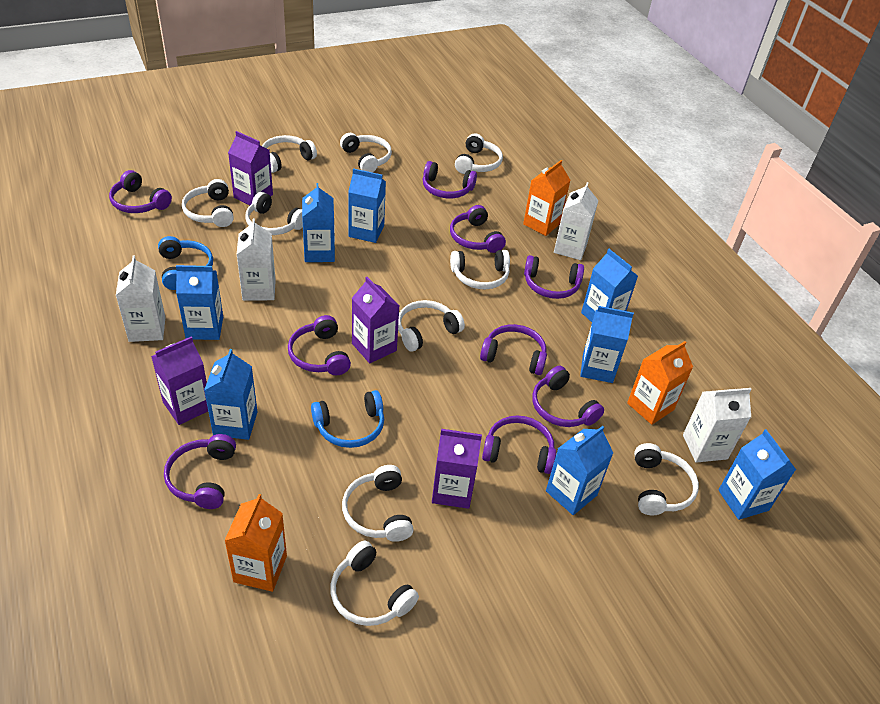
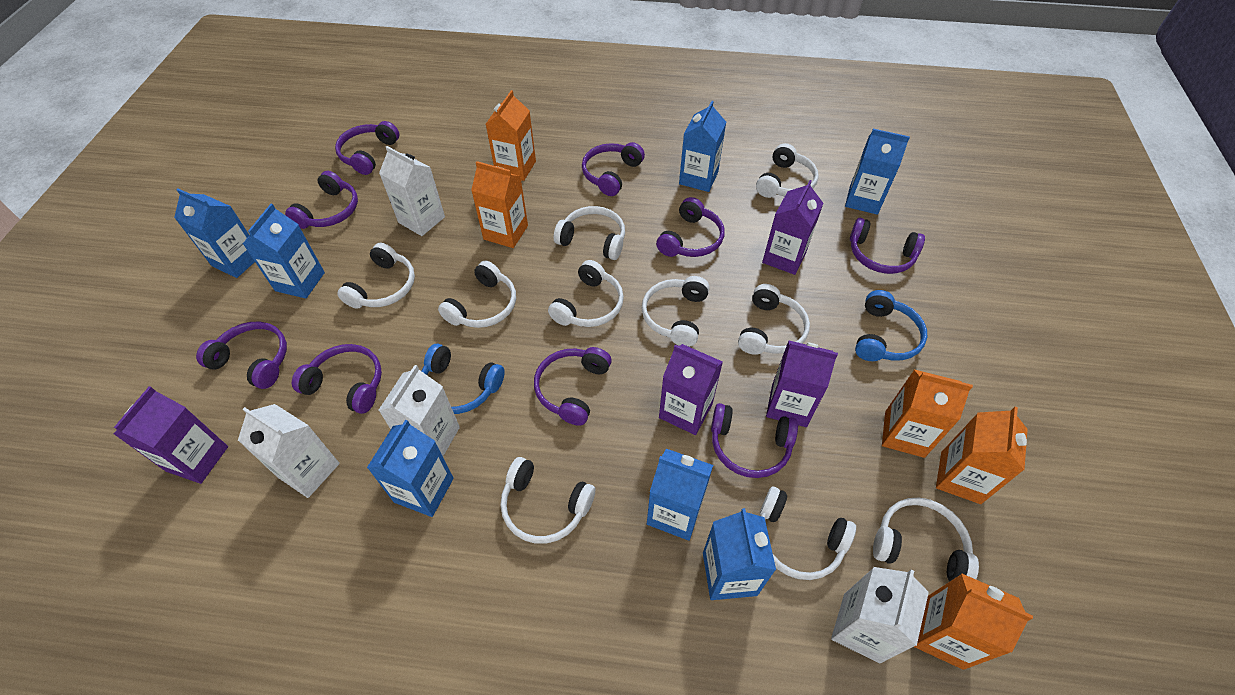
blue carton: 8 -> 7
orange carton: 3 -> 5

